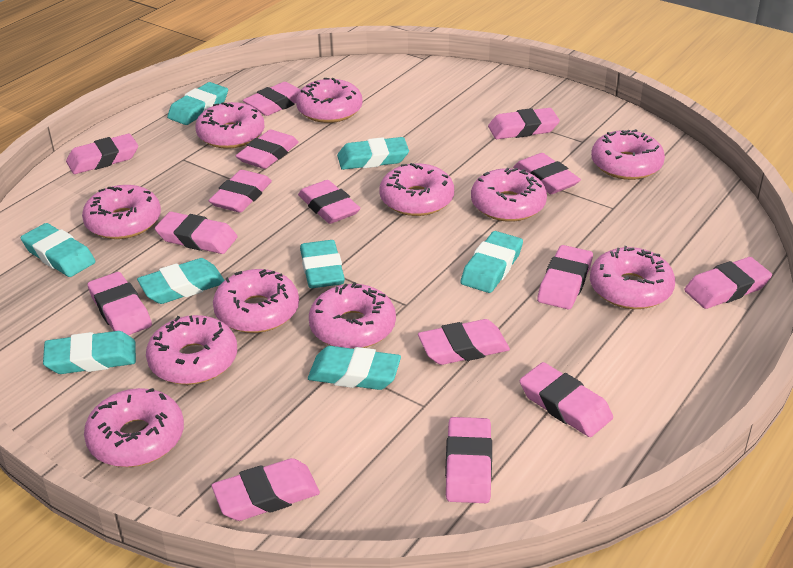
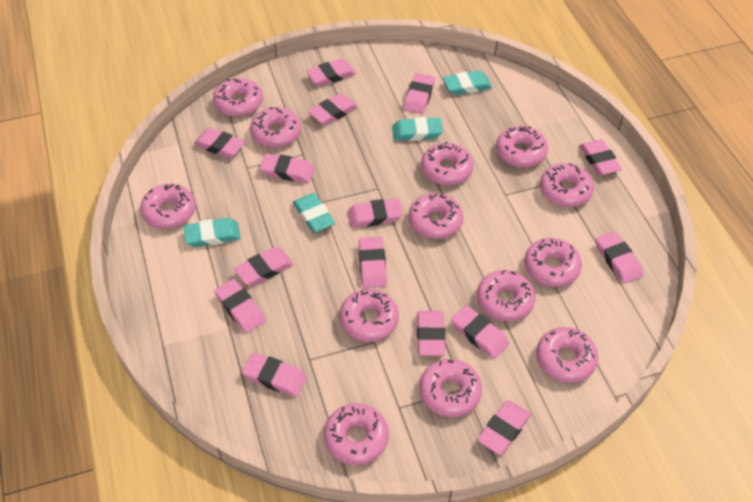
pink donut: 11 -> 13
turquoise eraser: 8 -> 4

